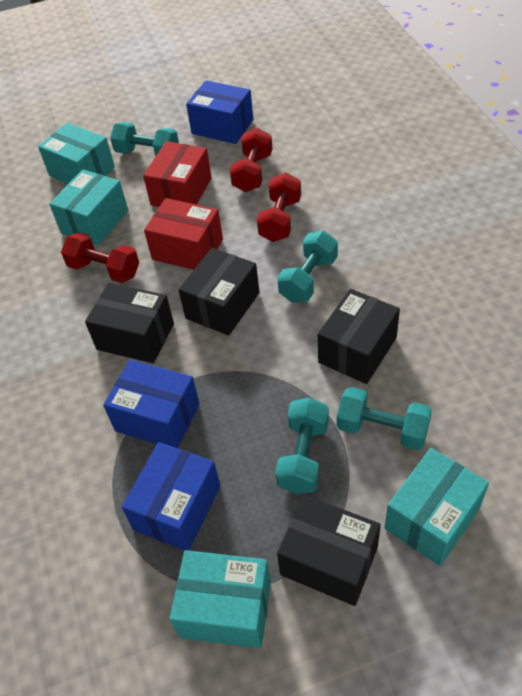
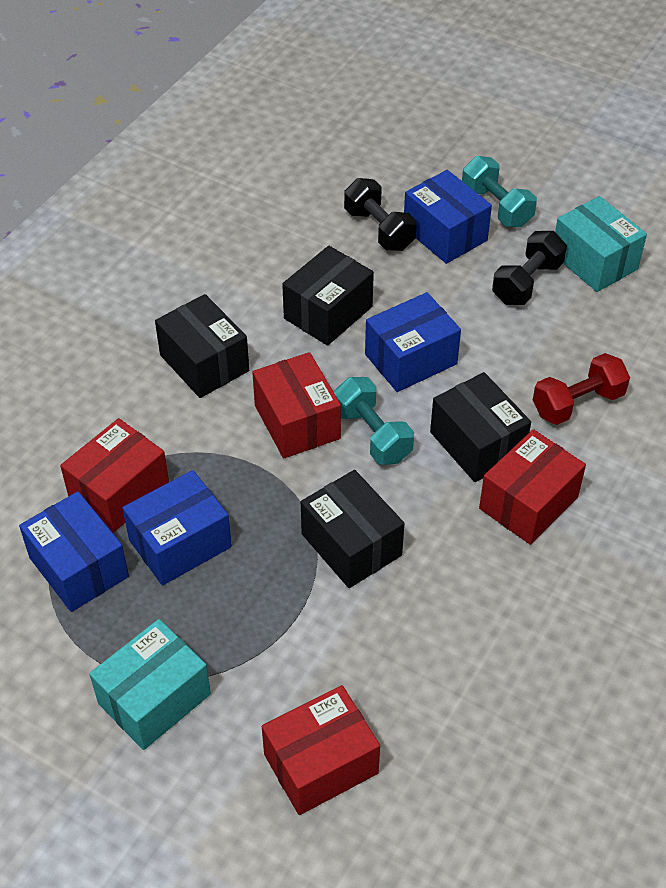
black dumbbell: 0 -> 2
blue box: 3 -> 4
red box: 2 -> 4
red dumbbell: 3 -> 1
turquoise box: 4 -> 2
turquoise dumbbell: 4 -> 2

